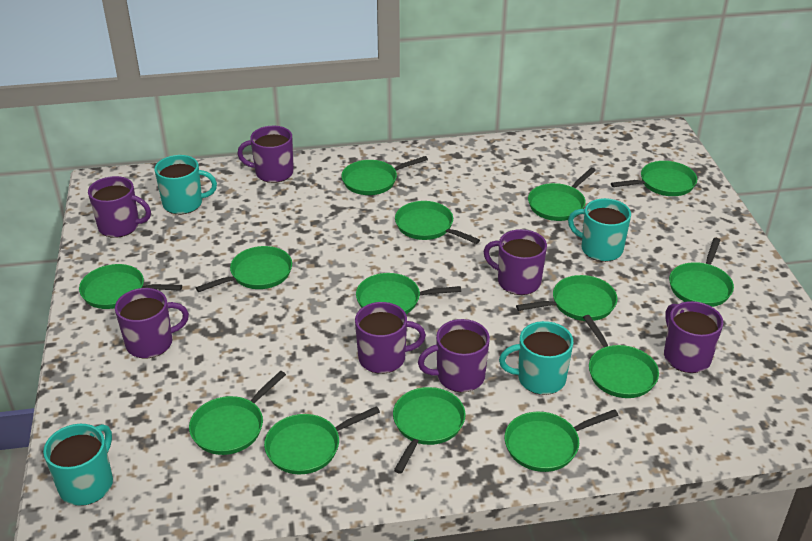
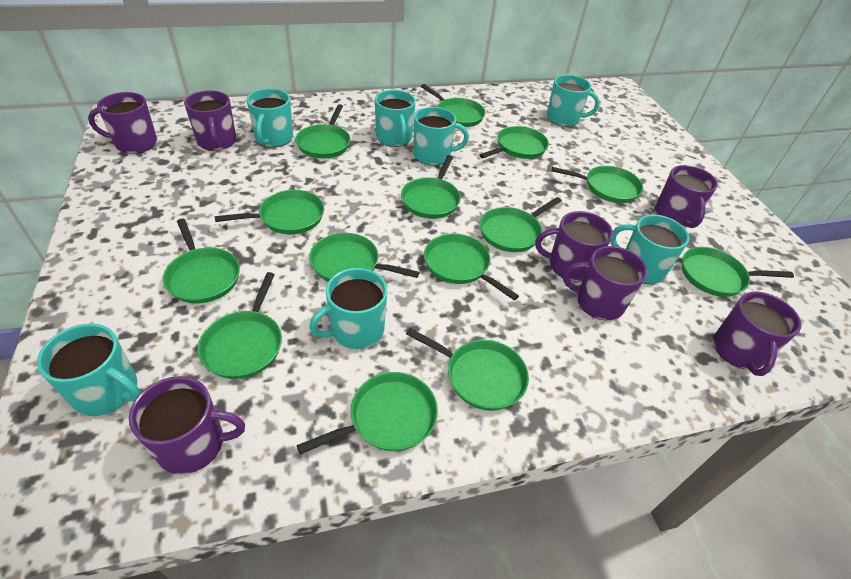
turquoise mug: 4 -> 7

